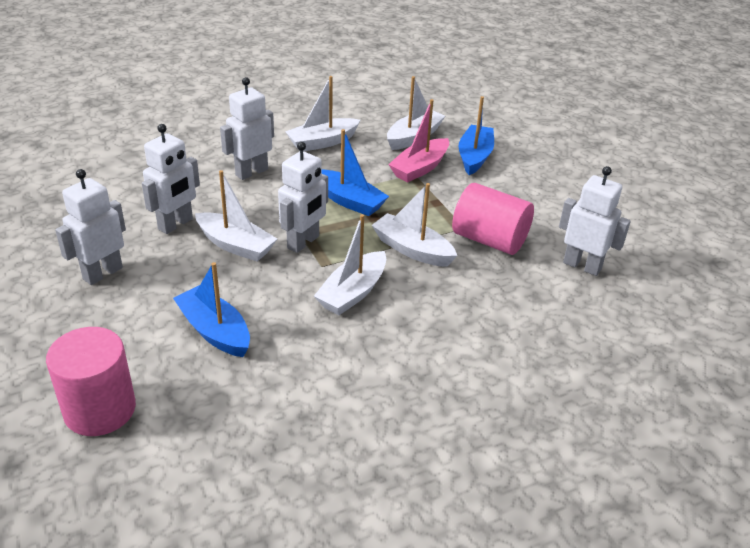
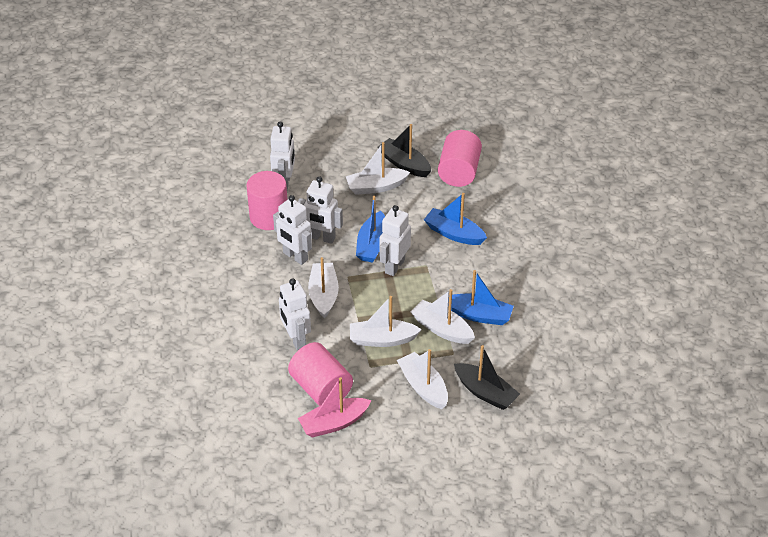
black boat: 0 -> 2
pink cylinder: 2 -> 3

